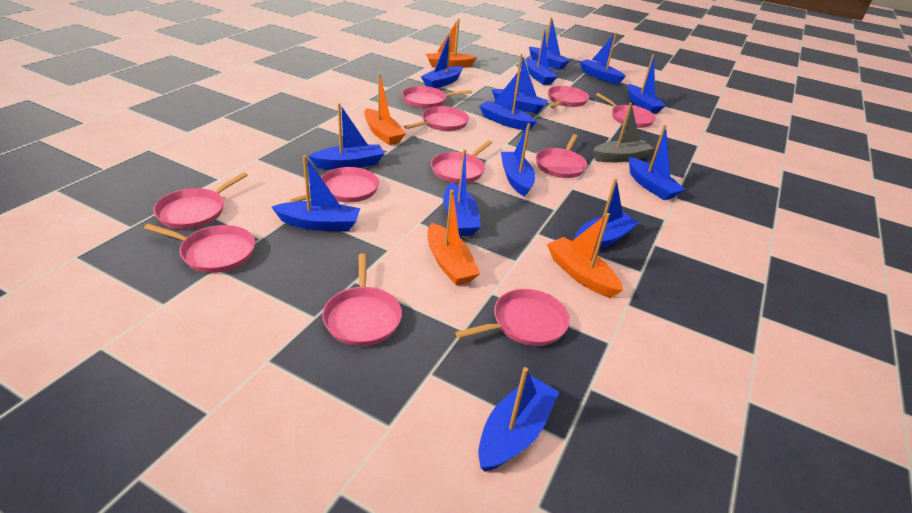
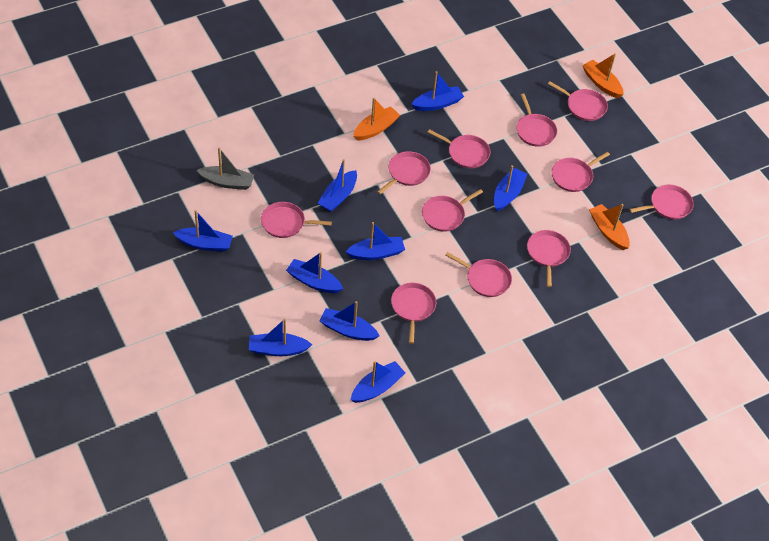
blue boat: 14 -> 9
orange boat: 4 -> 3

